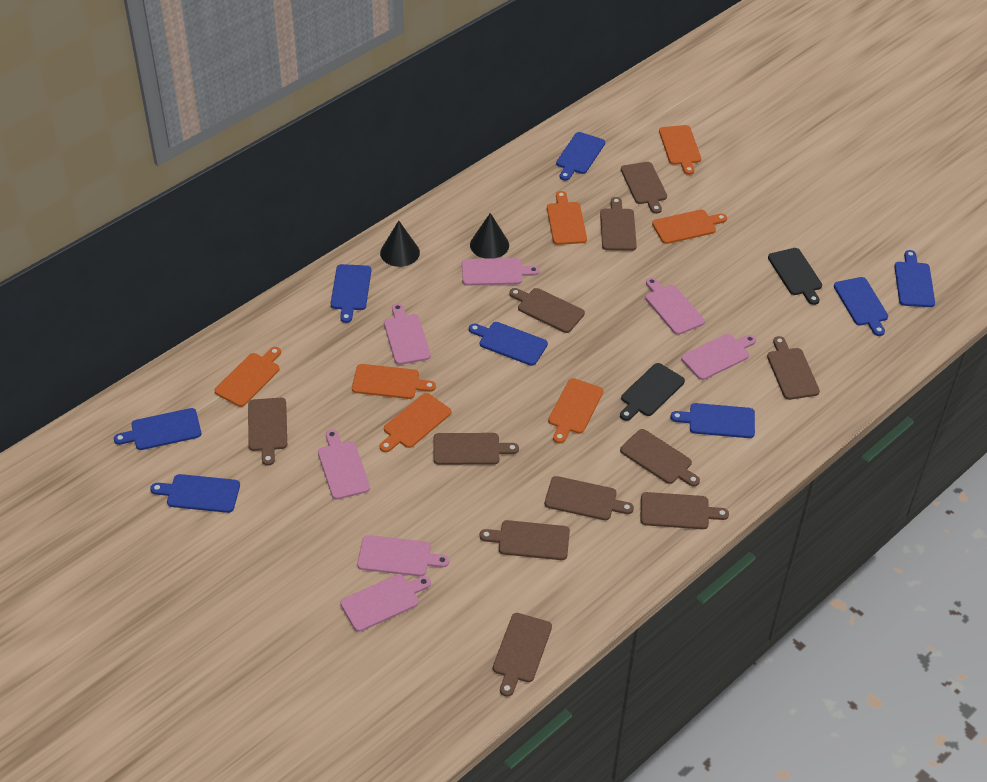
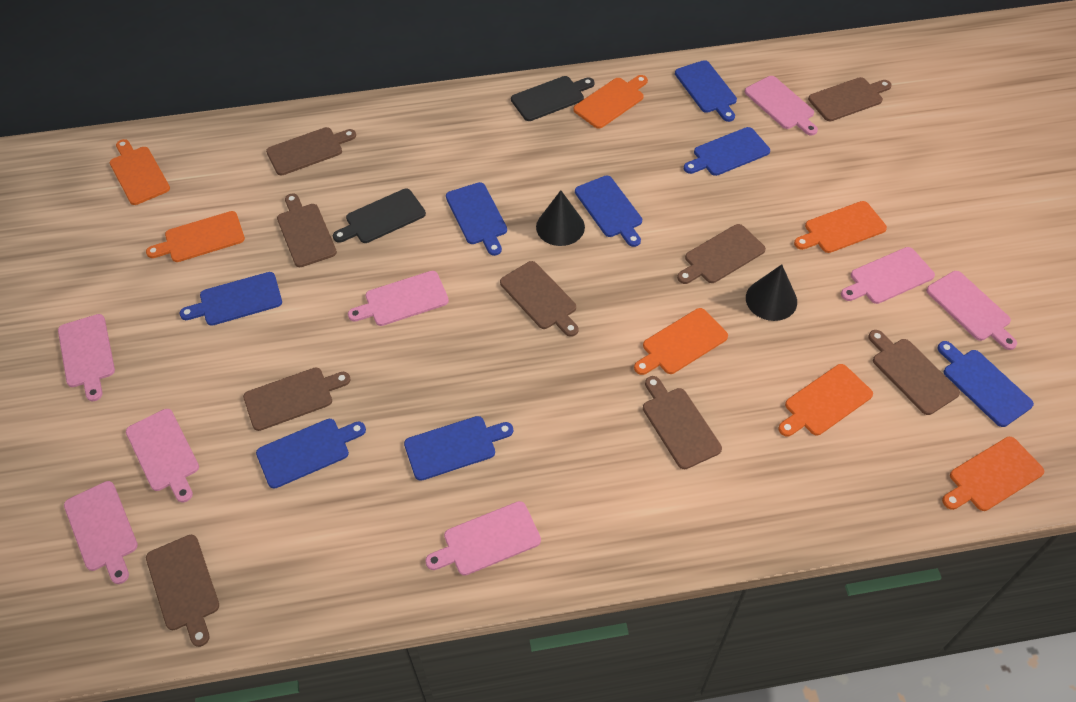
brown cutting board: 11 -> 9
pink cutting board: 7 -> 8

